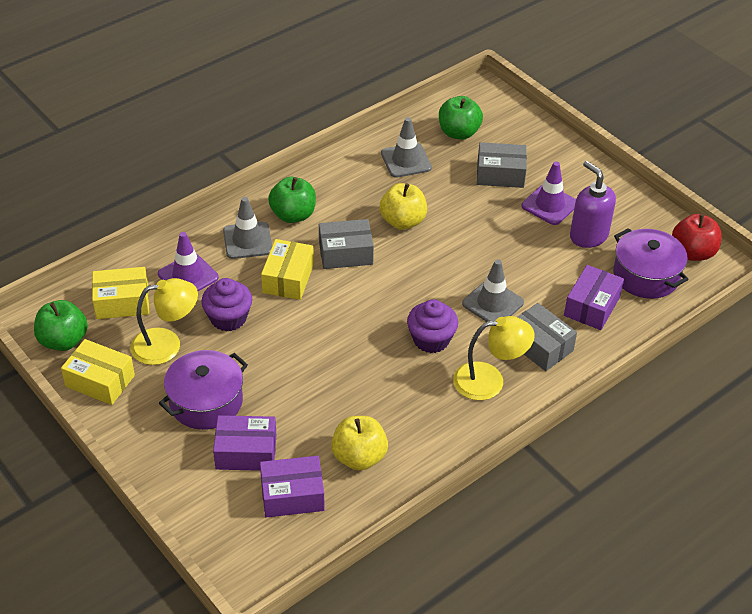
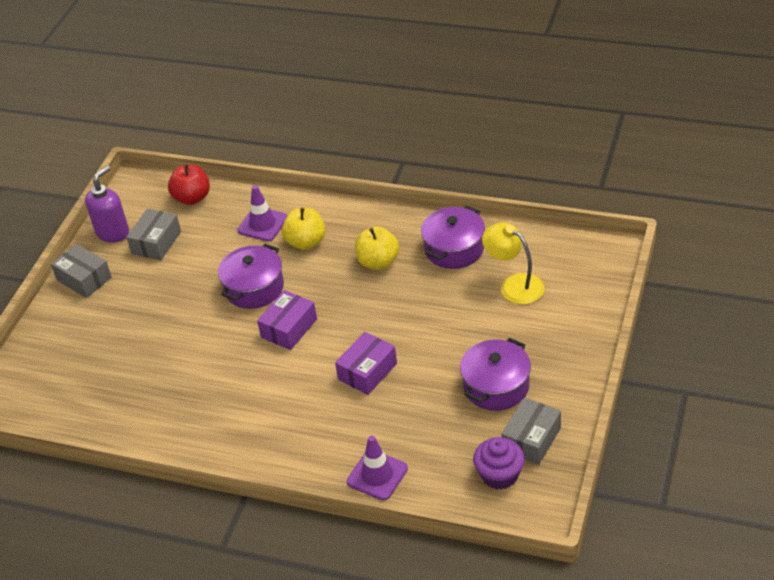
green apple: 3 -> 0
grey traffic cone: 3 -> 0
purple box: 3 -> 2
purple cupcake: 2 -> 1
purple pot: 2 -> 3
yellow box: 3 -> 0
yellow lamp: 2 -> 1

